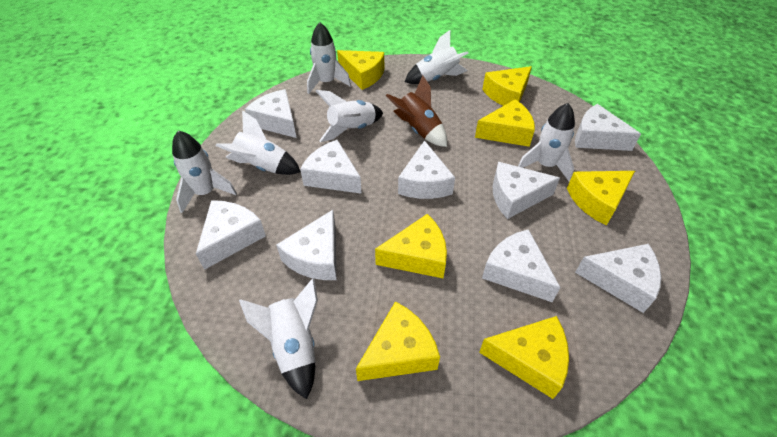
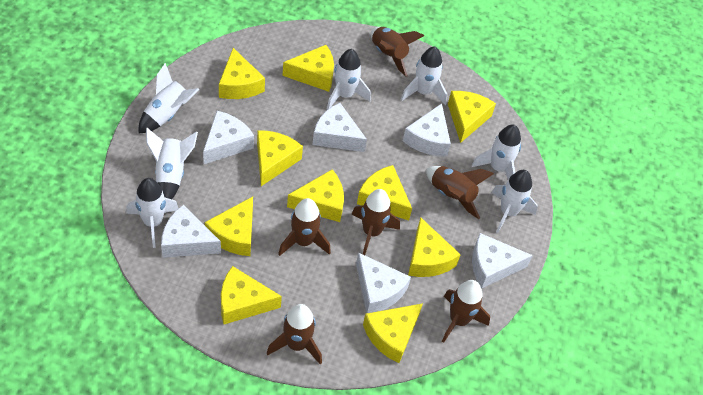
brown rocket: 1 -> 6
white cheese: 9 -> 6
yellow cheese: 7 -> 10

